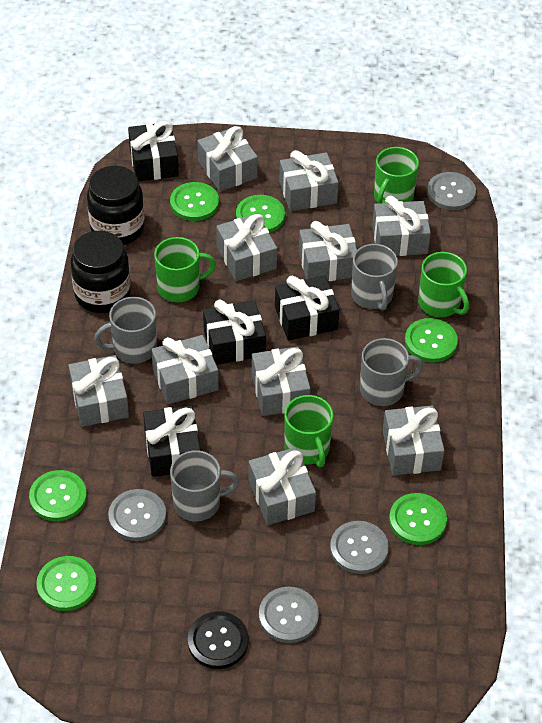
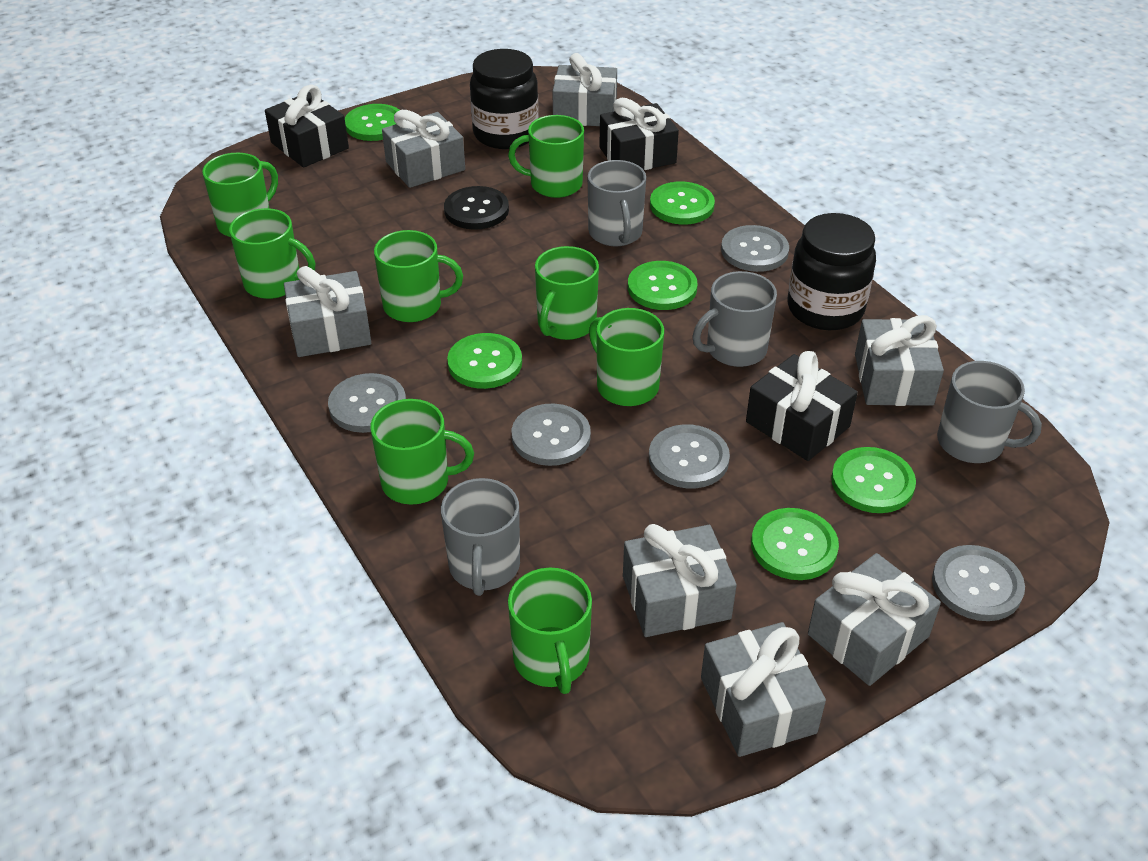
black gift: 4 -> 3
green mug: 4 -> 8
grey button: 4 -> 5
grey gift: 10 -> 7

